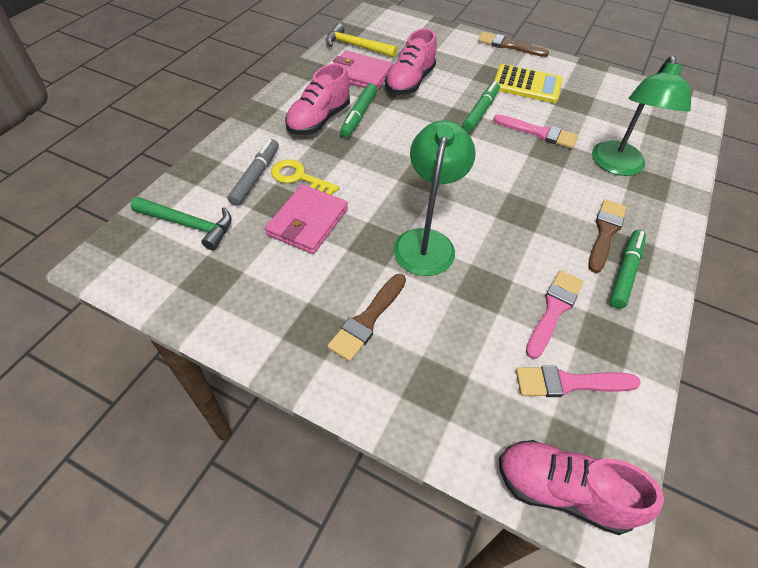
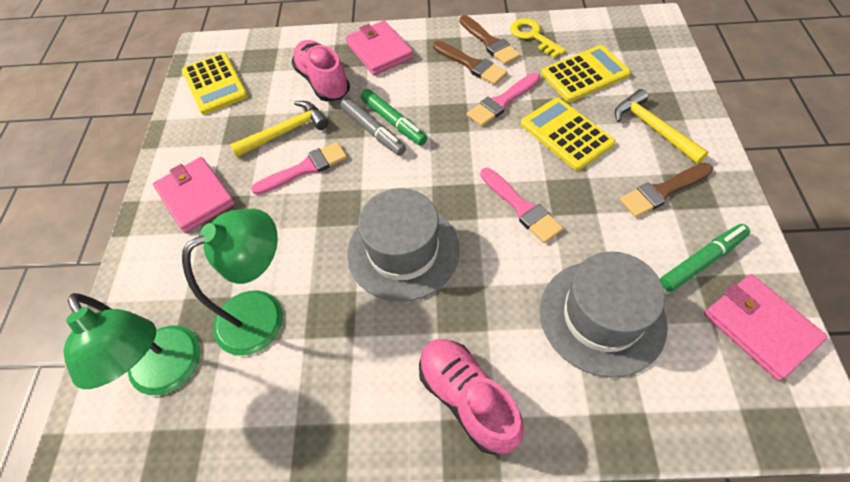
green hammer: 1 -> 0
green marker: 3 -> 2
grey hat: 0 -> 2
pink shoe: 3 -> 2
pink wallet: 2 -> 3
yellow calculator: 1 -> 3
yellow hammer: 1 -> 2

